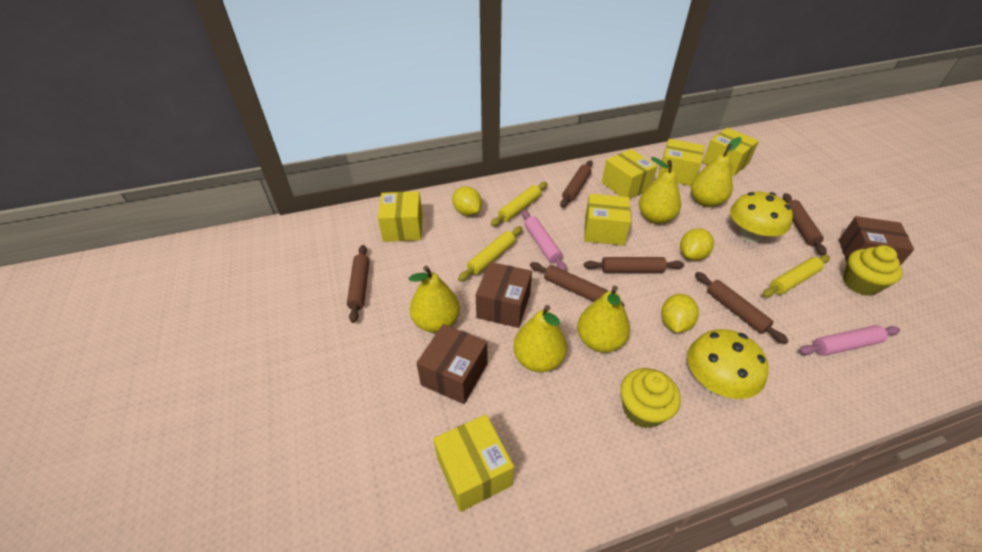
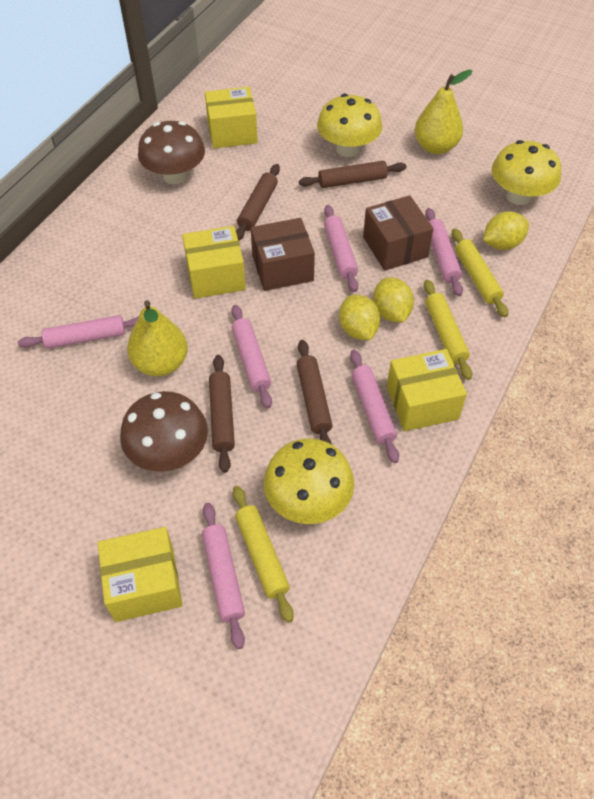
brown box: 3 -> 2
brown mushroom: 0 -> 2
brown rolling pin: 6 -> 4
pink rolling pin: 2 -> 6
yellow box: 6 -> 4
yellow cupcake: 2 -> 0
yellow mushroom: 2 -> 3
yellow pear: 5 -> 2

